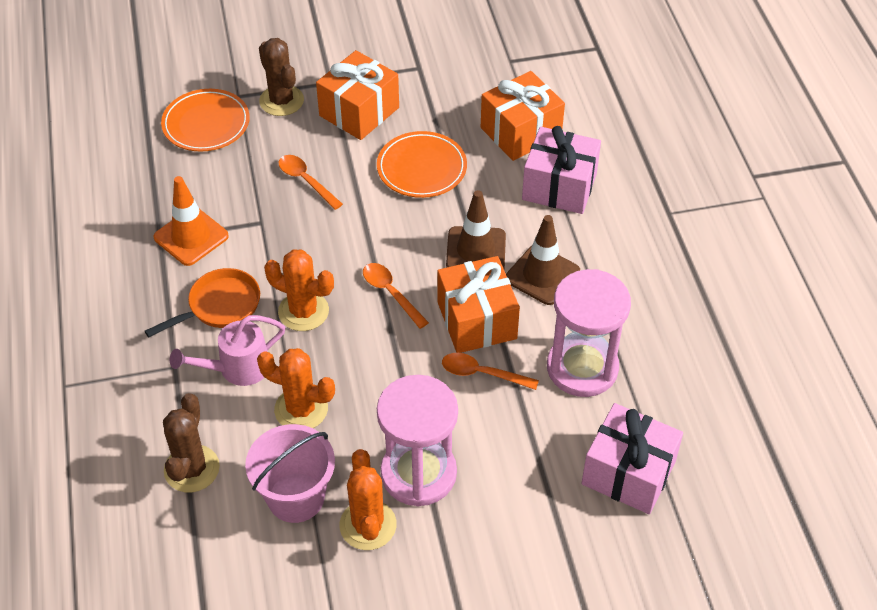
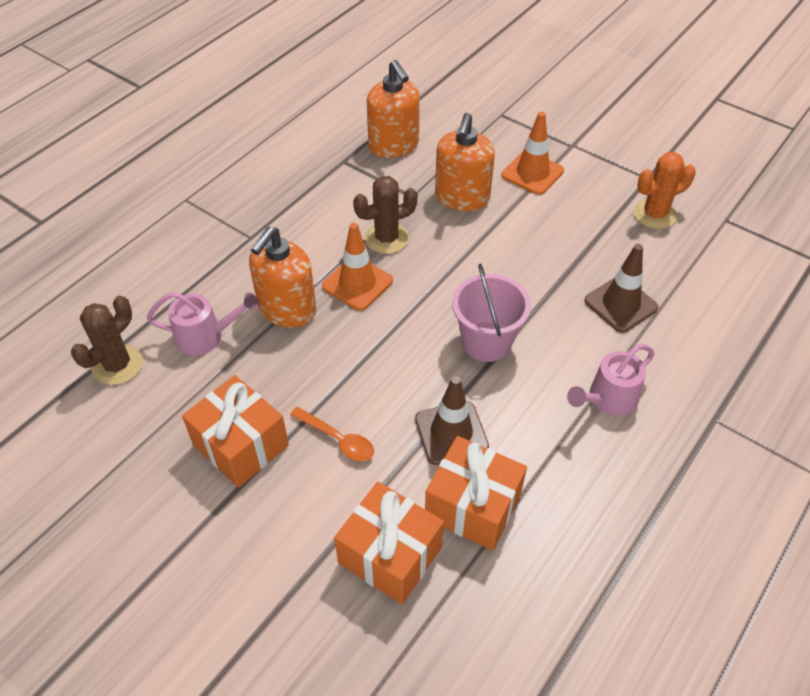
orange cactus: 3 -> 1
orange pan: 1 -> 0
orange plate: 2 -> 0
orange soap dispenser: 0 -> 3
orange spoon: 3 -> 1
orange traffic cone: 1 -> 2
pink gift: 2 -> 0
pink hourglass: 2 -> 0
pink watering can: 1 -> 2

